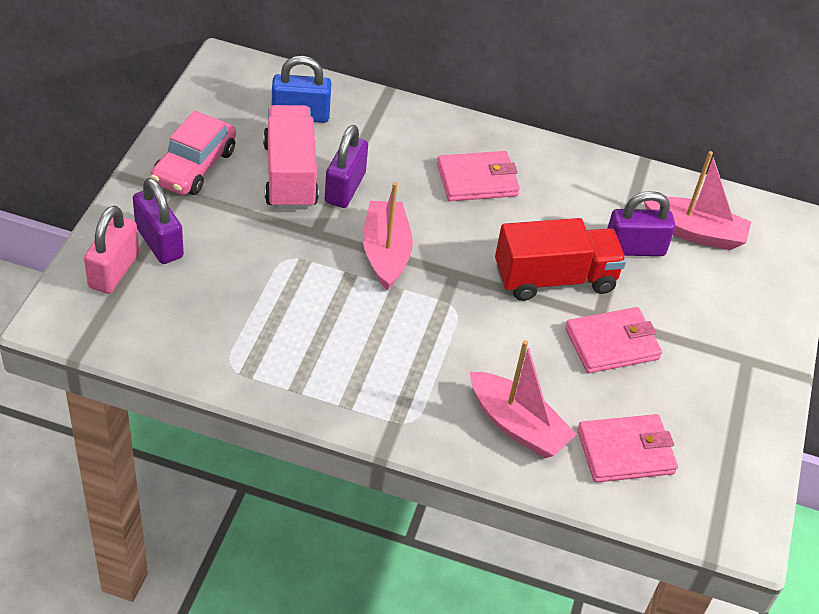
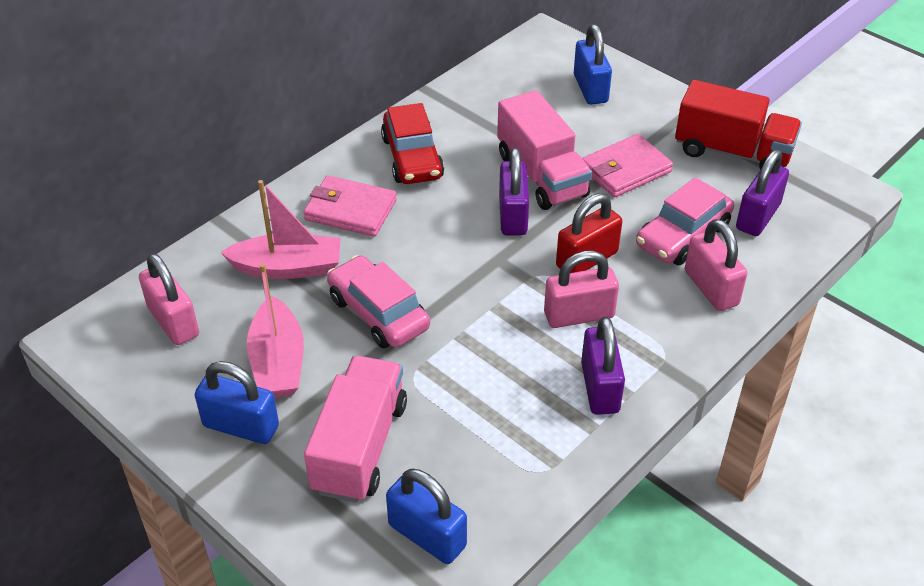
blue padlock: 1 -> 3
pink boat: 3 -> 2
pink car: 1 -> 2
pink padlock: 1 -> 3
pink truck: 1 -> 2
pink wallet: 3 -> 2
red car: 0 -> 1
red padlock: 0 -> 1

